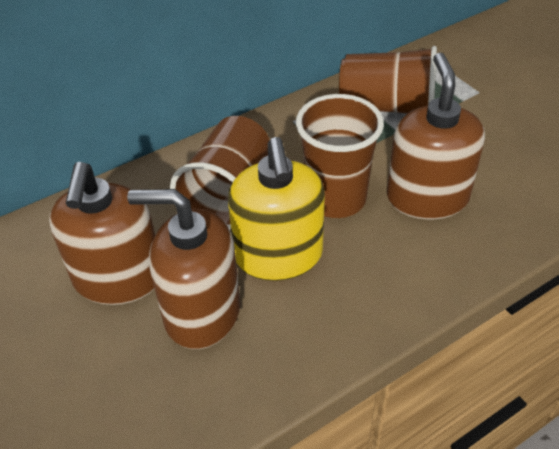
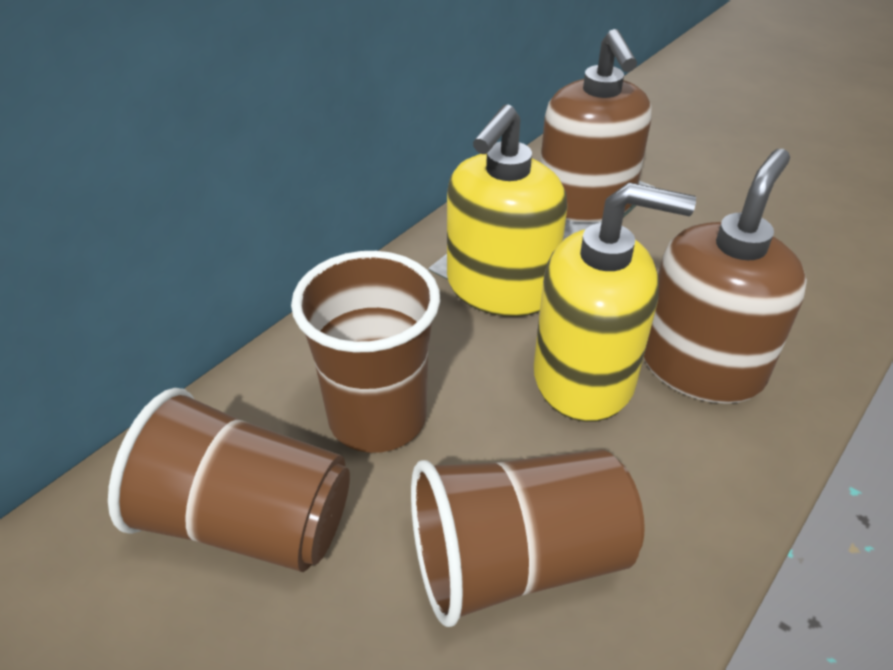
brown soap dispenser: 3 -> 2
yellow soap dispenser: 1 -> 2

